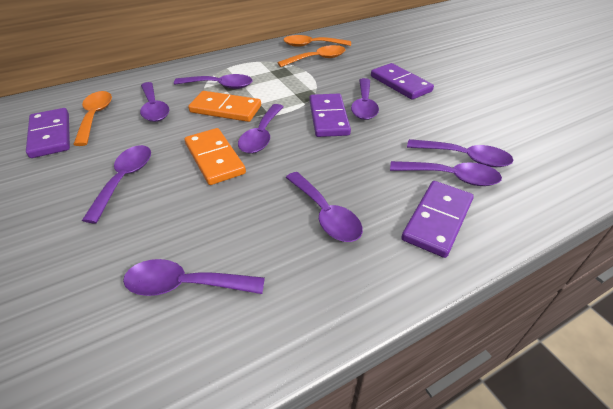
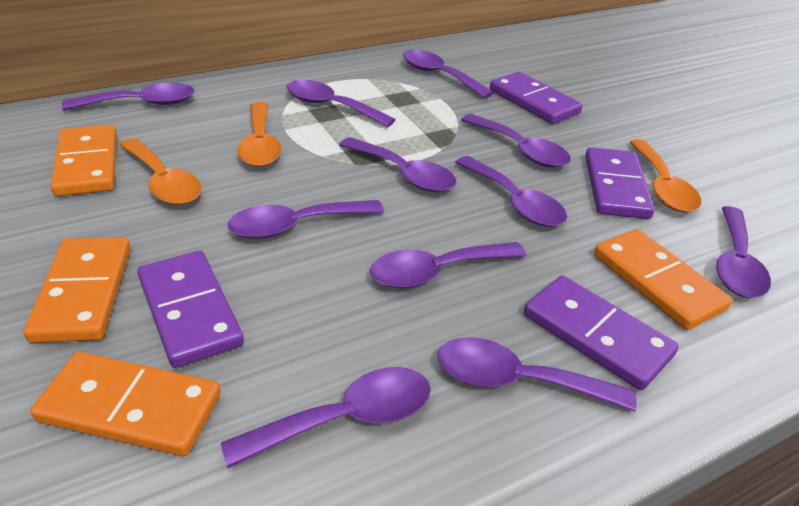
orange domino: 2 -> 4
purple spoon: 9 -> 11

